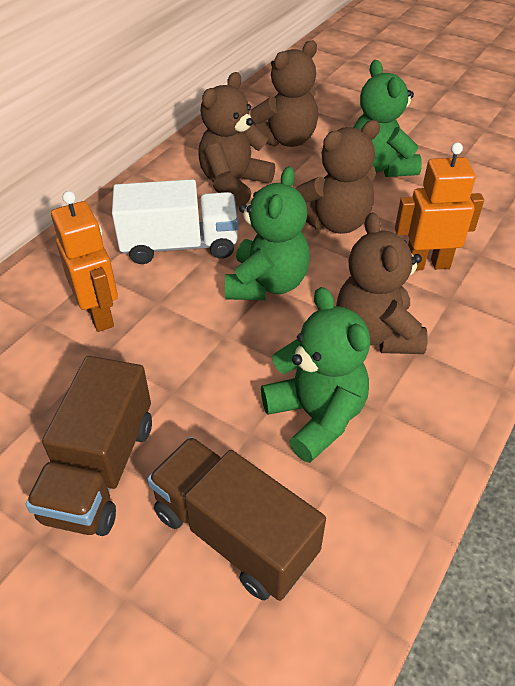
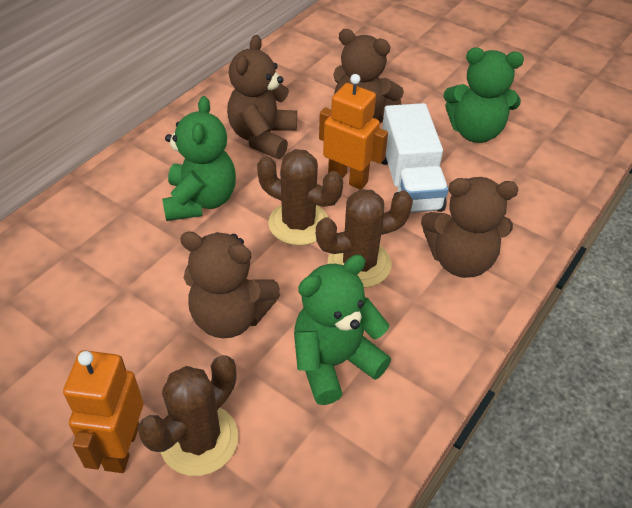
brown cactus: 0 -> 3
brown truck: 2 -> 0

